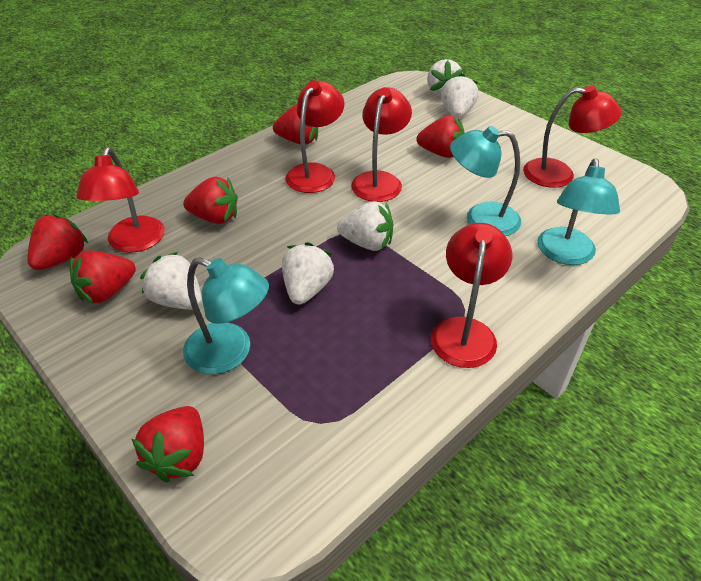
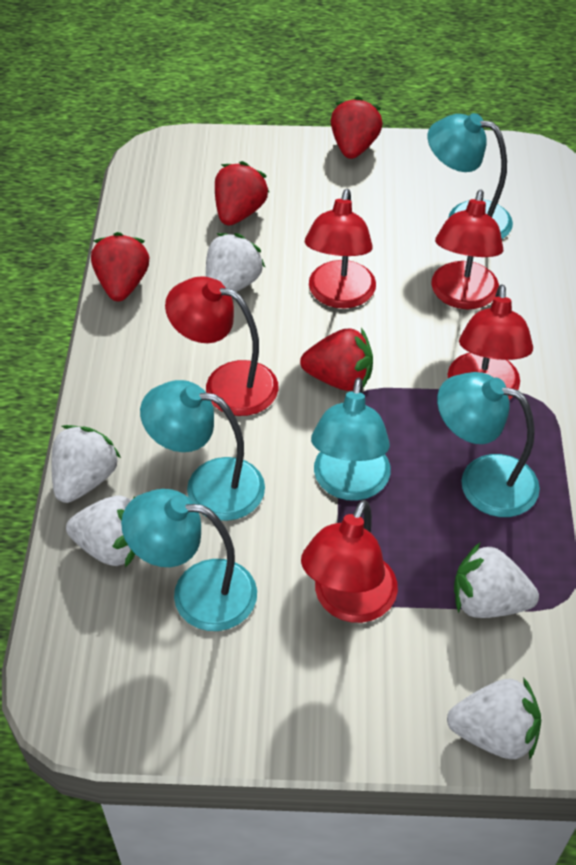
red strawberry: 6 -> 4
turquoise lamp: 3 -> 5

